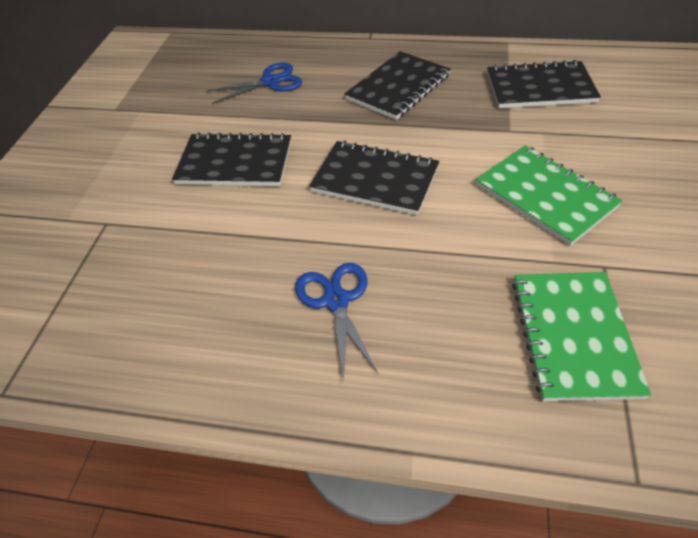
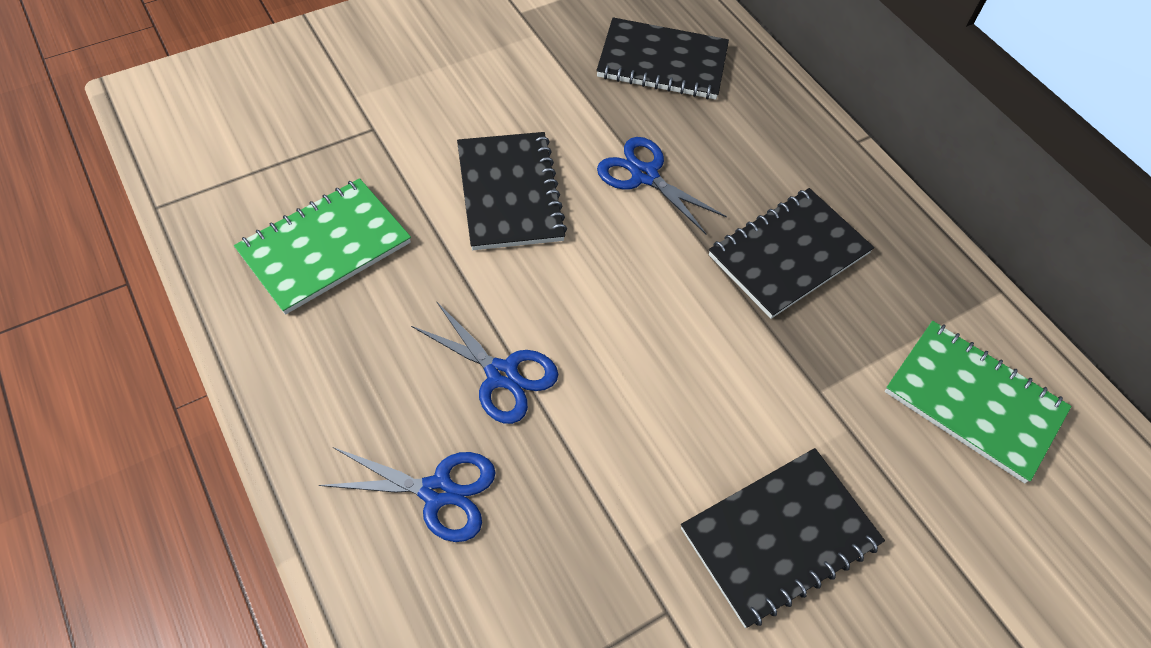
blue scissors: 2 -> 3

